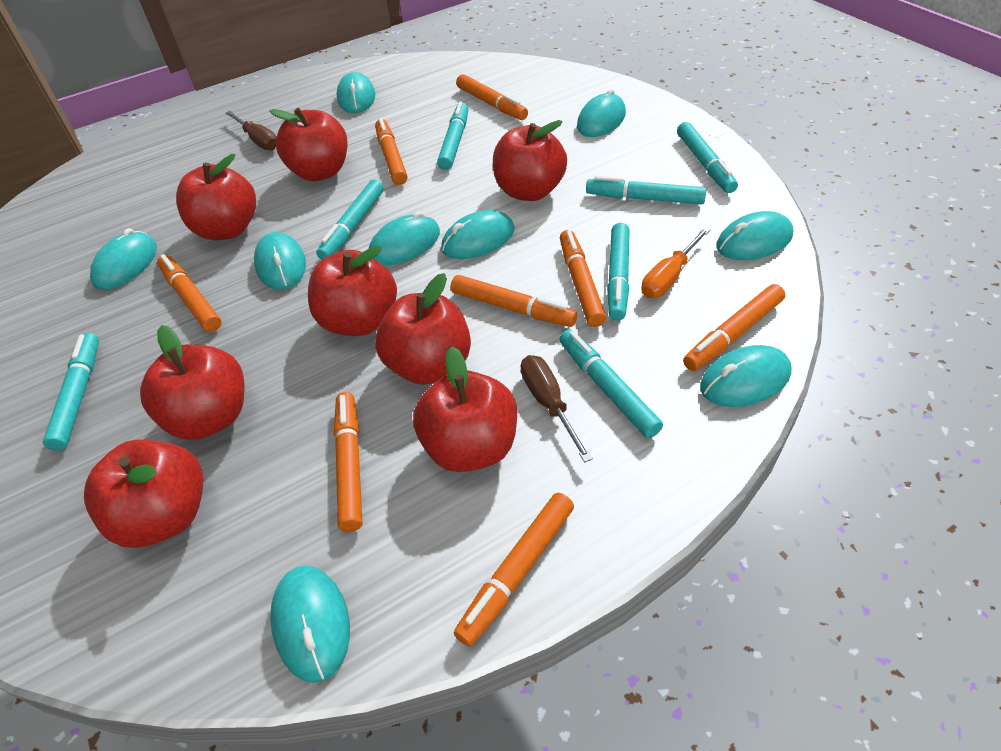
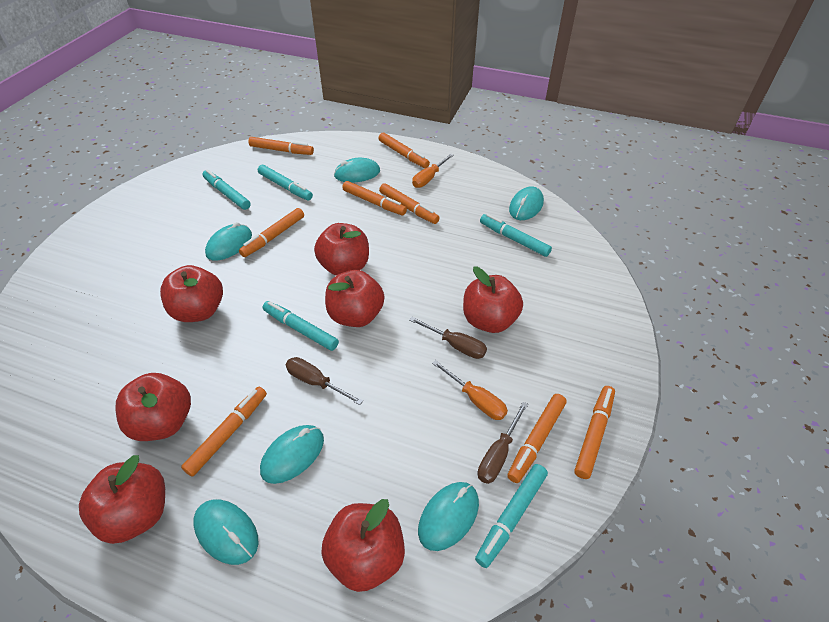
brown screwdriver: 2 -> 3
orange screwdriver: 1 -> 2
red apple: 8 -> 7
turquoise marker: 7 -> 5
turquoise mouse: 9 -> 6

